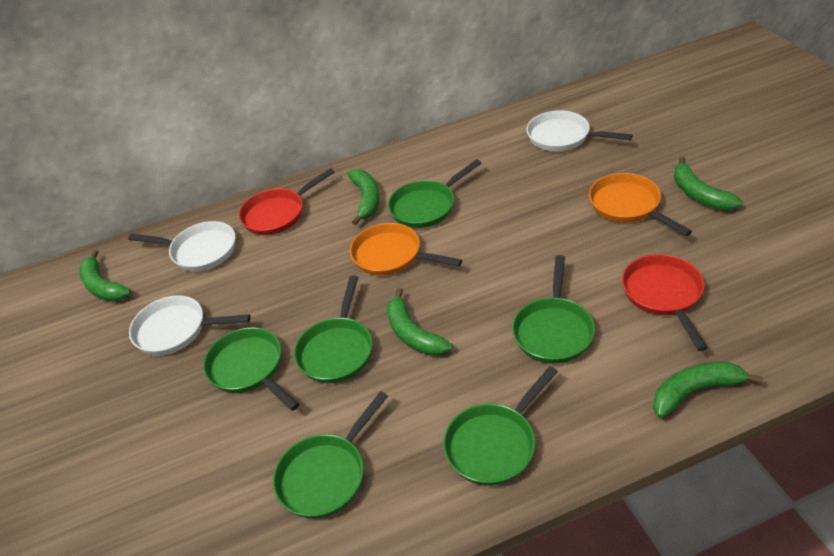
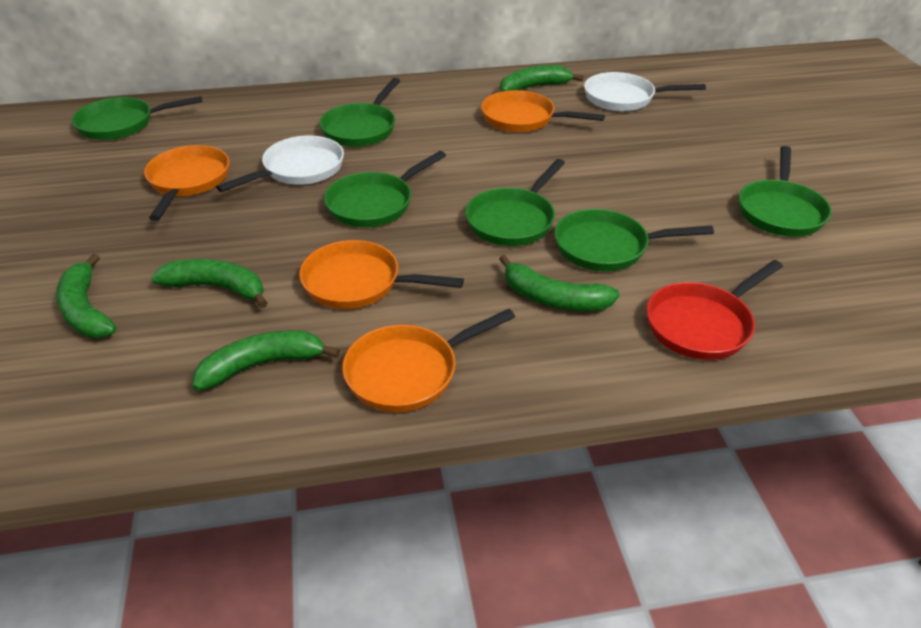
orange pan: 2 -> 4
red pan: 2 -> 1
white pan: 3 -> 2

